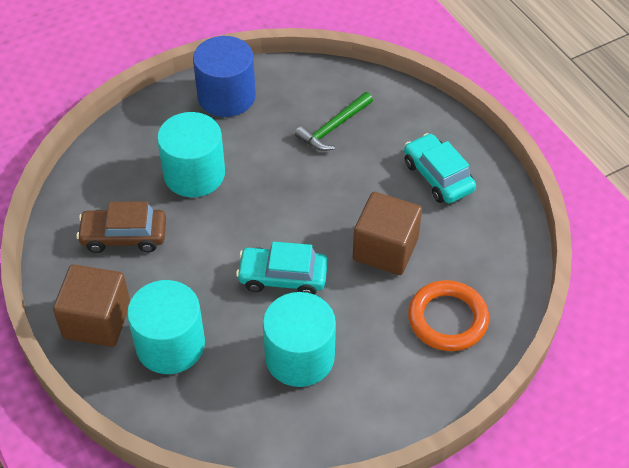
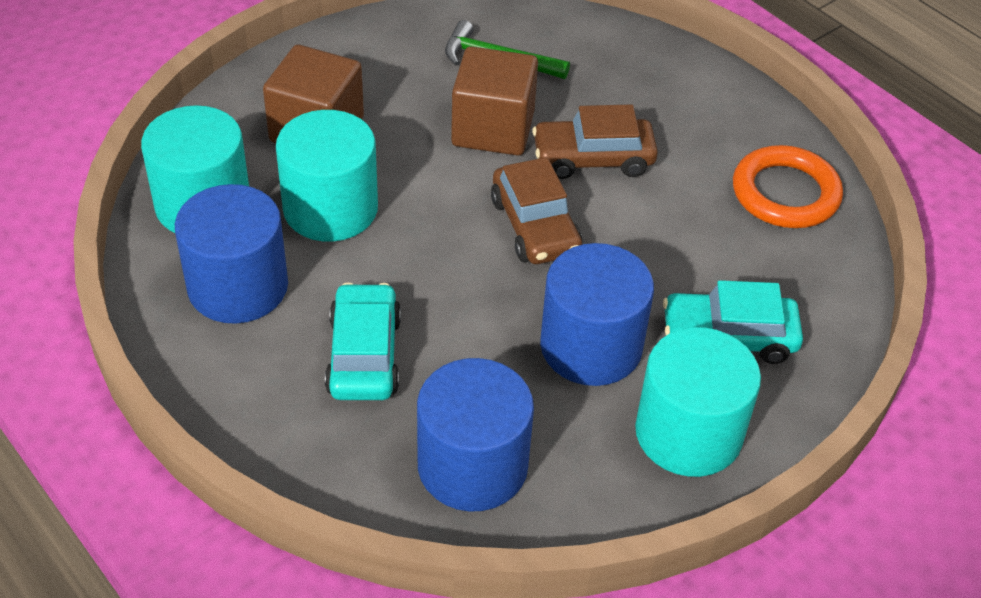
blue cylinder: 1 -> 3
brown car: 1 -> 2

